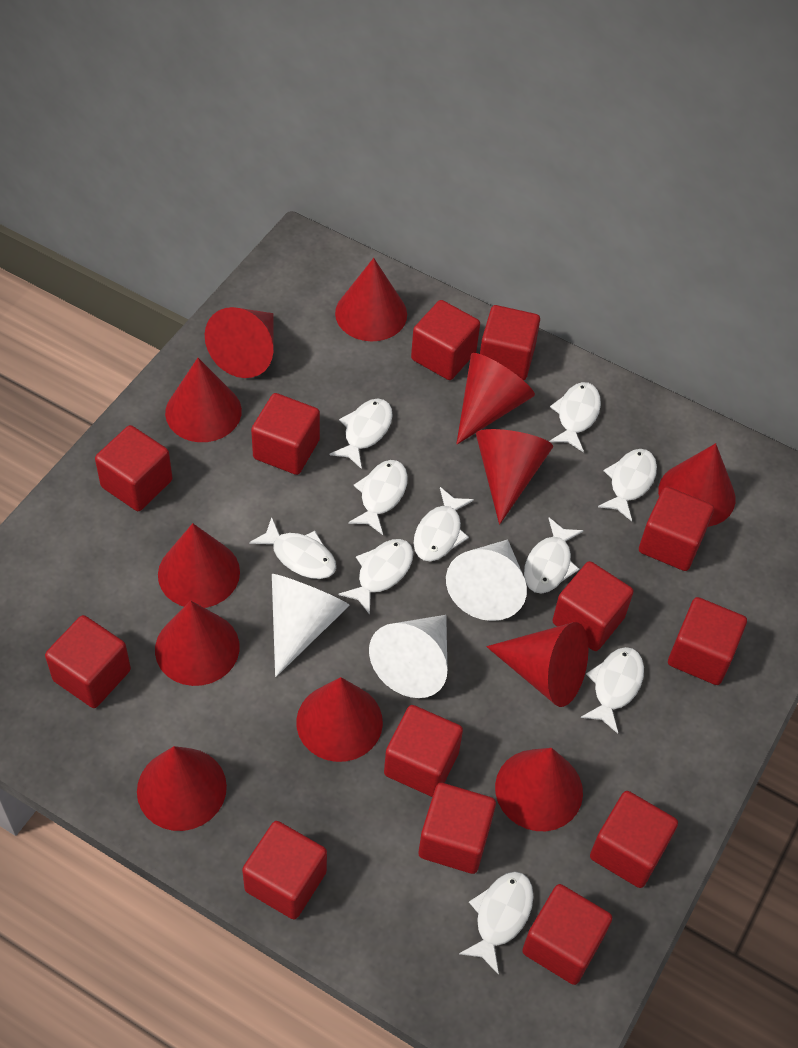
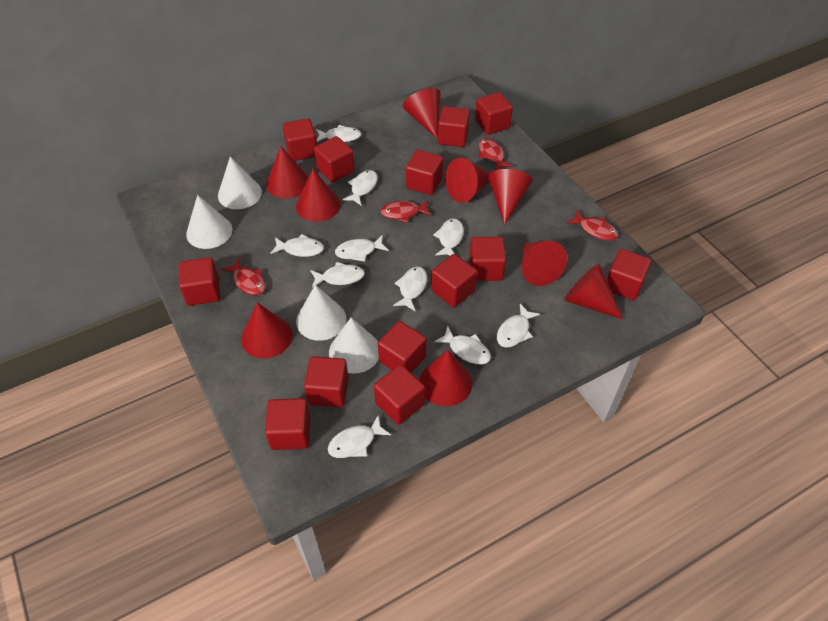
red cone: 12 -> 9
red fish: 0 -> 4
white cone: 3 -> 4

